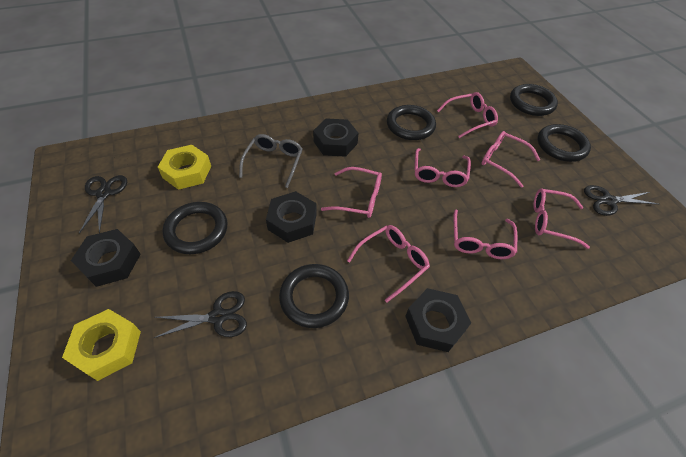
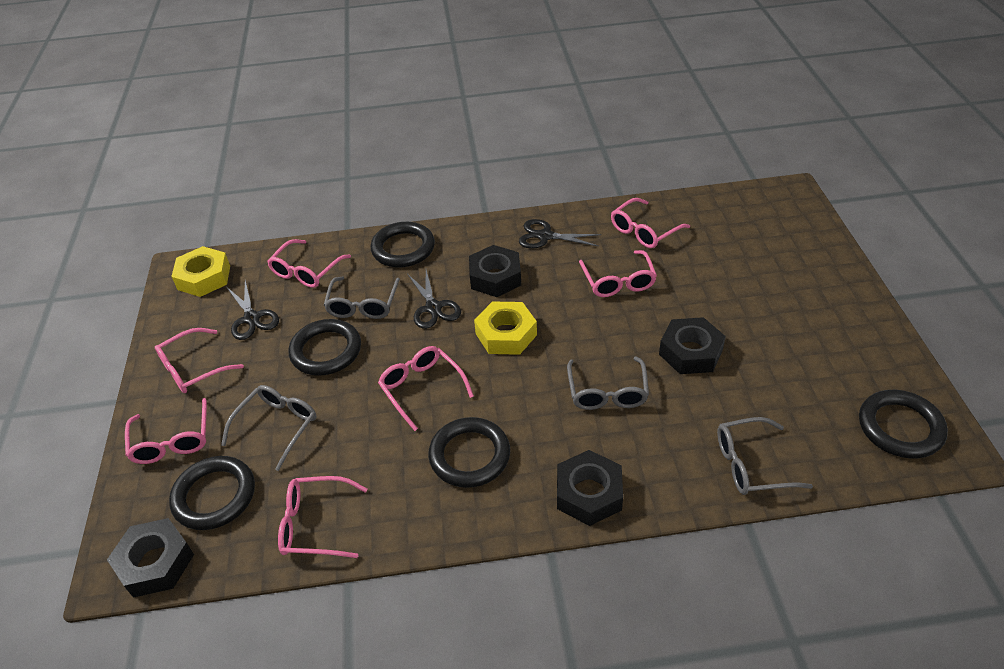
grey glasses: 1 -> 4

